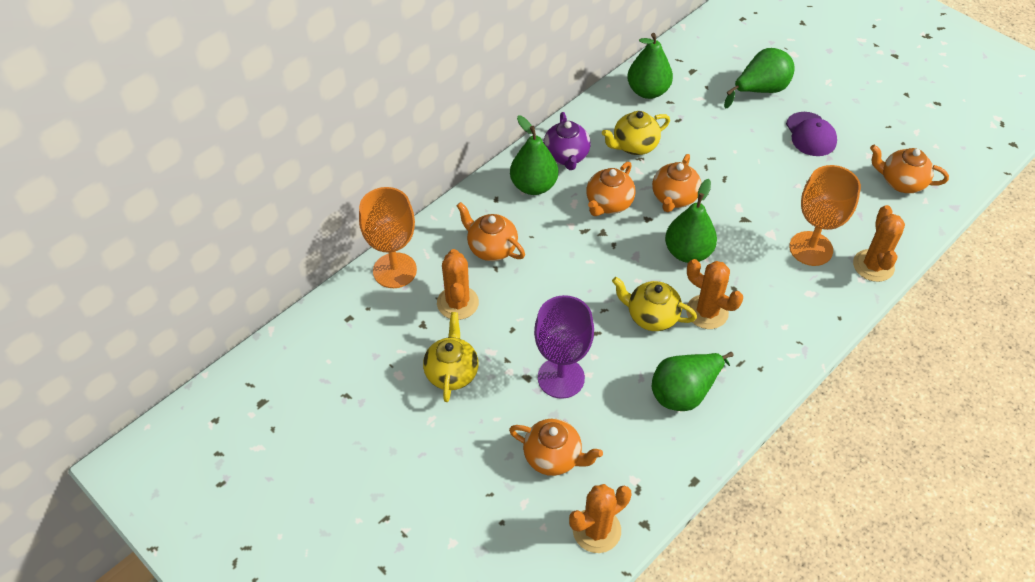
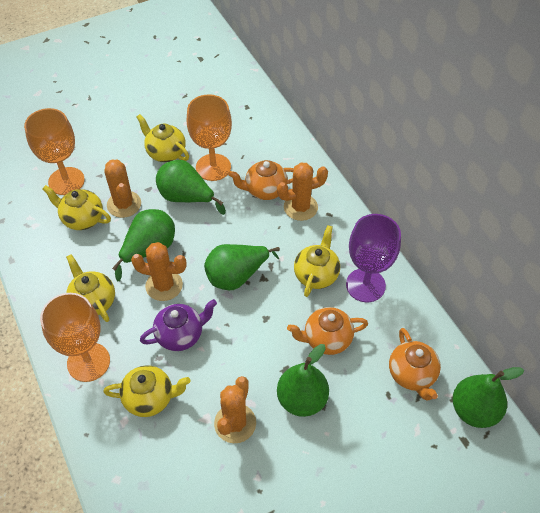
orange goblet: 2 -> 3
orange teapot: 5 -> 3
purple cap: 1 -> 0
yellow teapot: 3 -> 5

